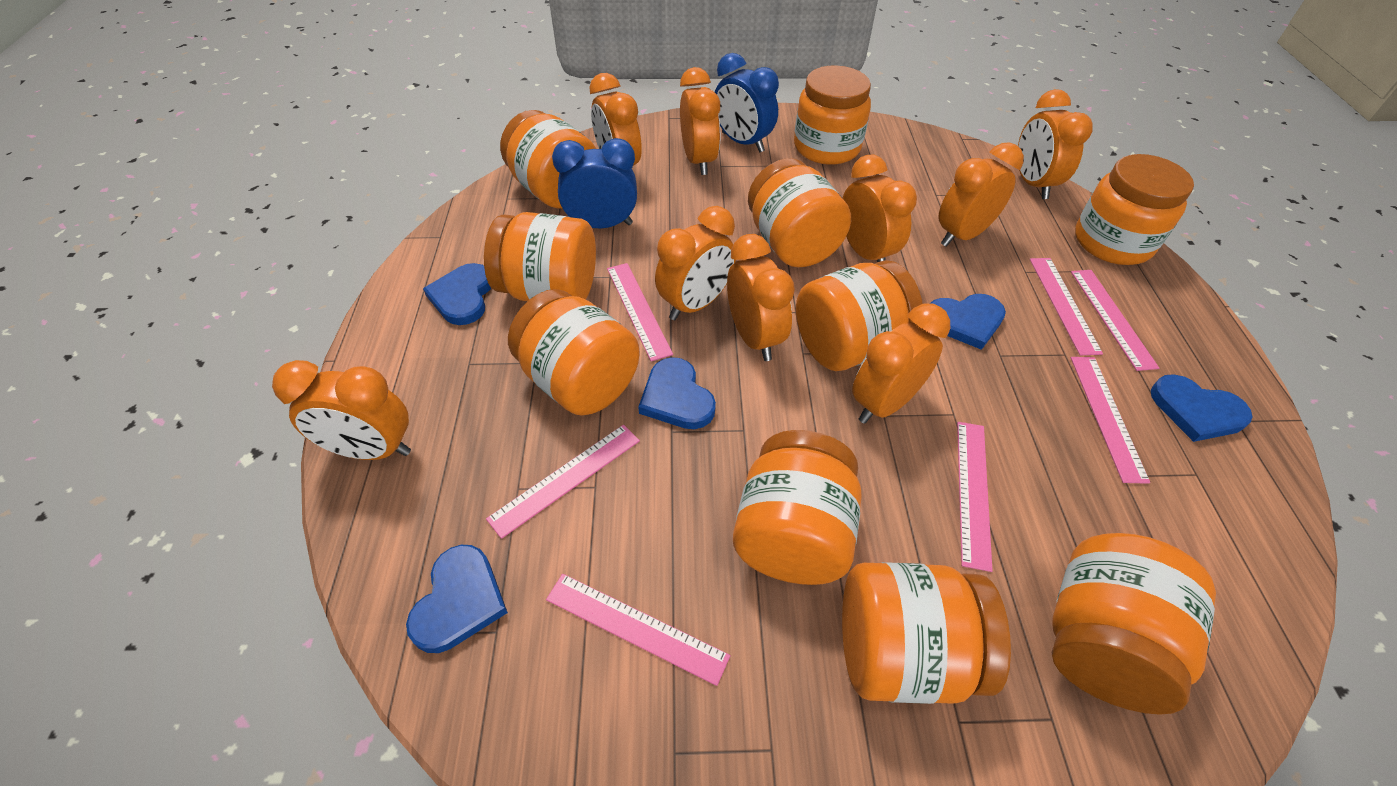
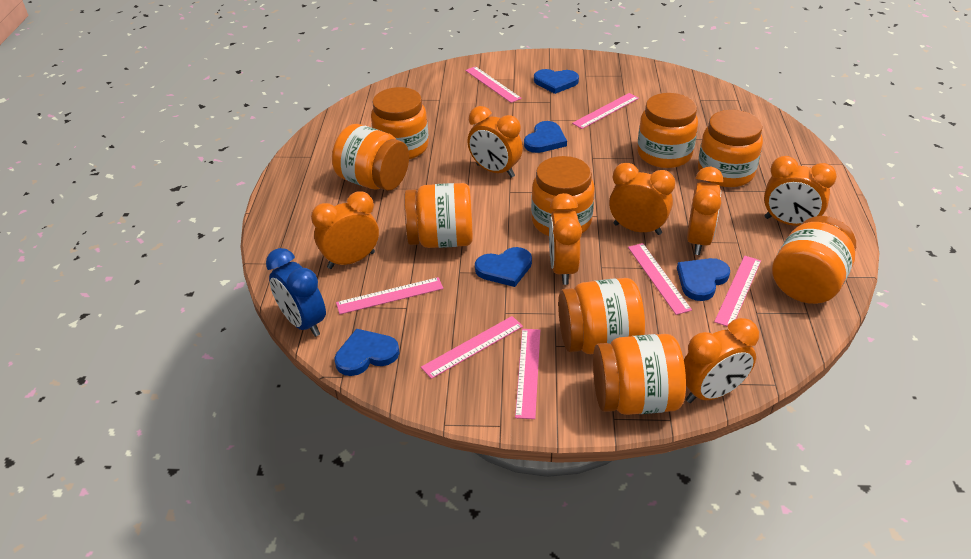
blue clock: 2 -> 1
orange clock: 9 -> 7
orange jar: 10 -> 9

